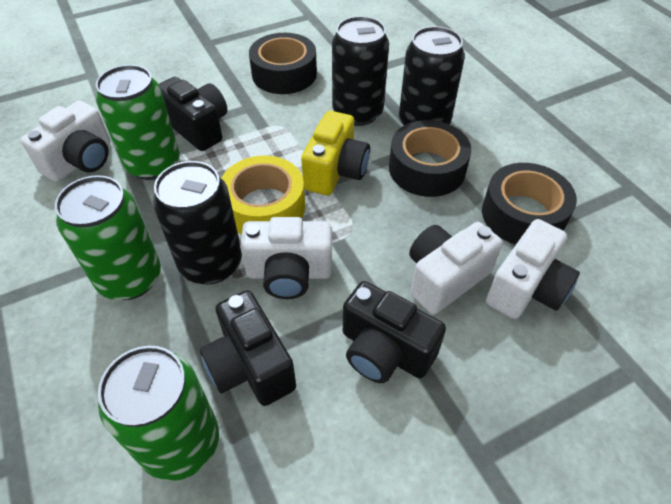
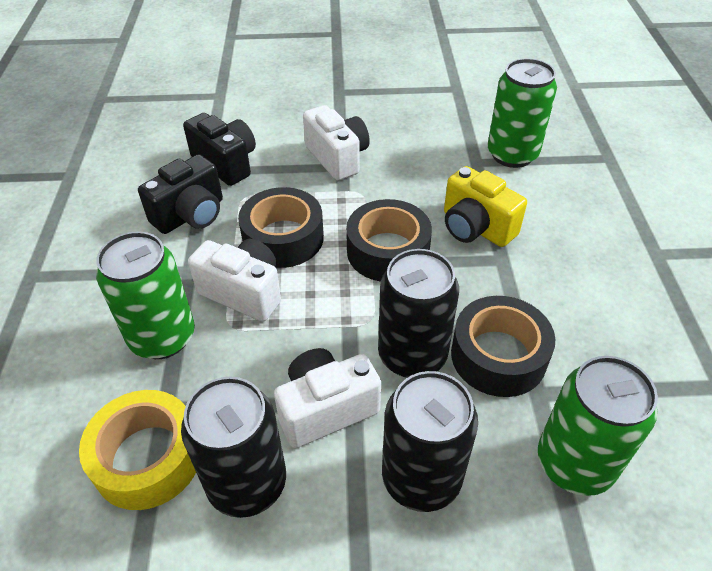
black camera: 3 -> 2
white camera: 4 -> 3

